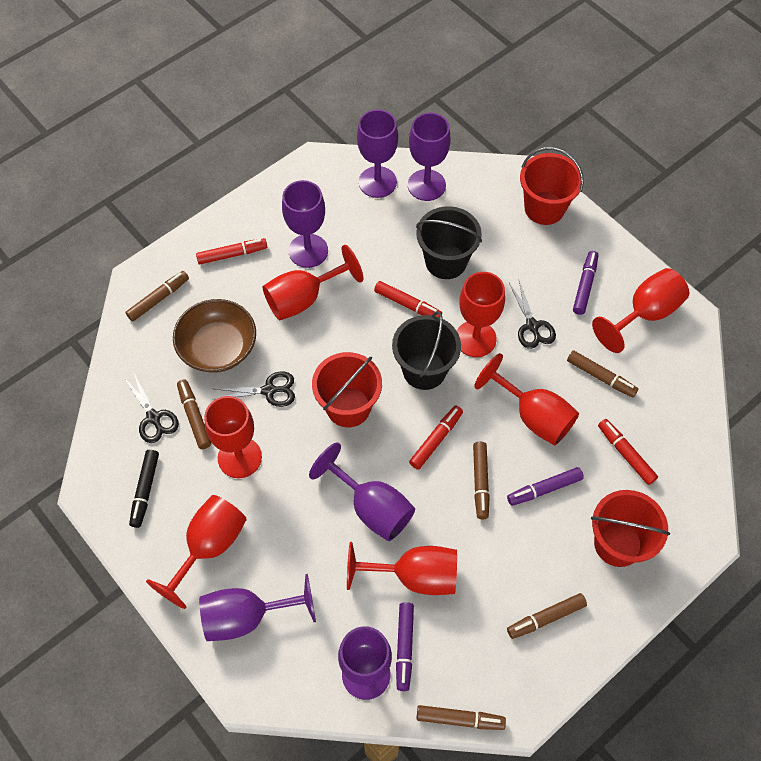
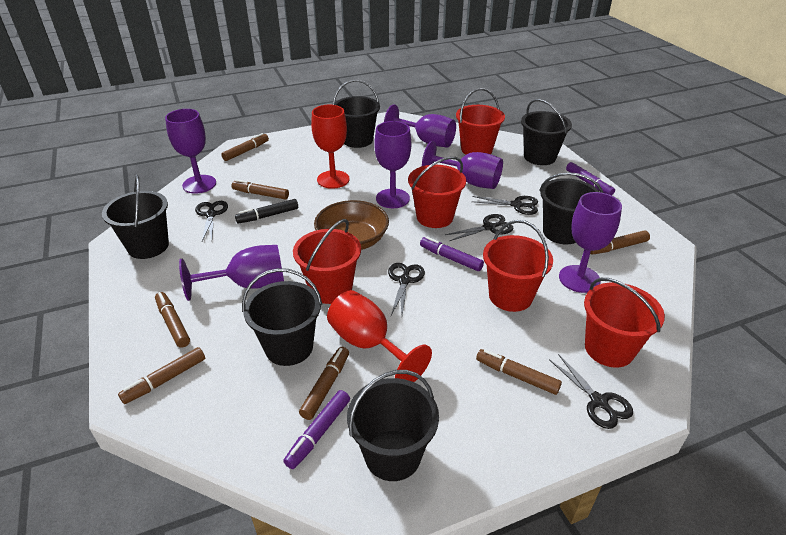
black bucket: 2 -> 6
black scissors: 3 -> 5
brown marker: 6 -> 7
red bucket: 3 -> 5
red goblet: 7 -> 2
red marker: 4 -> 0

